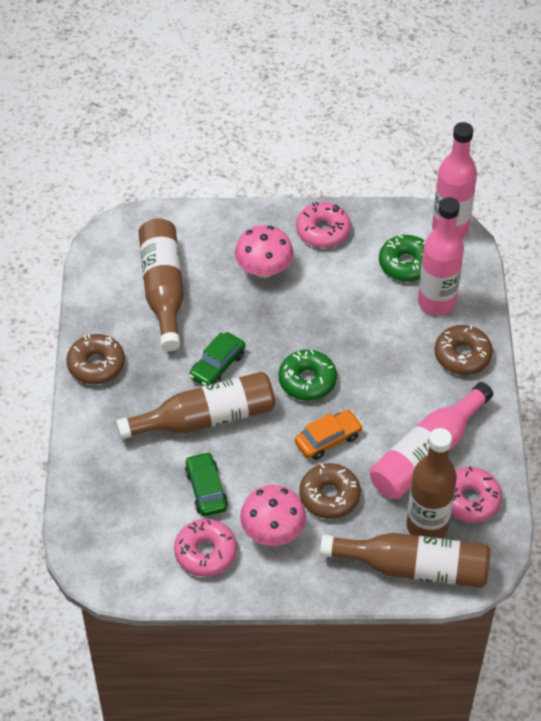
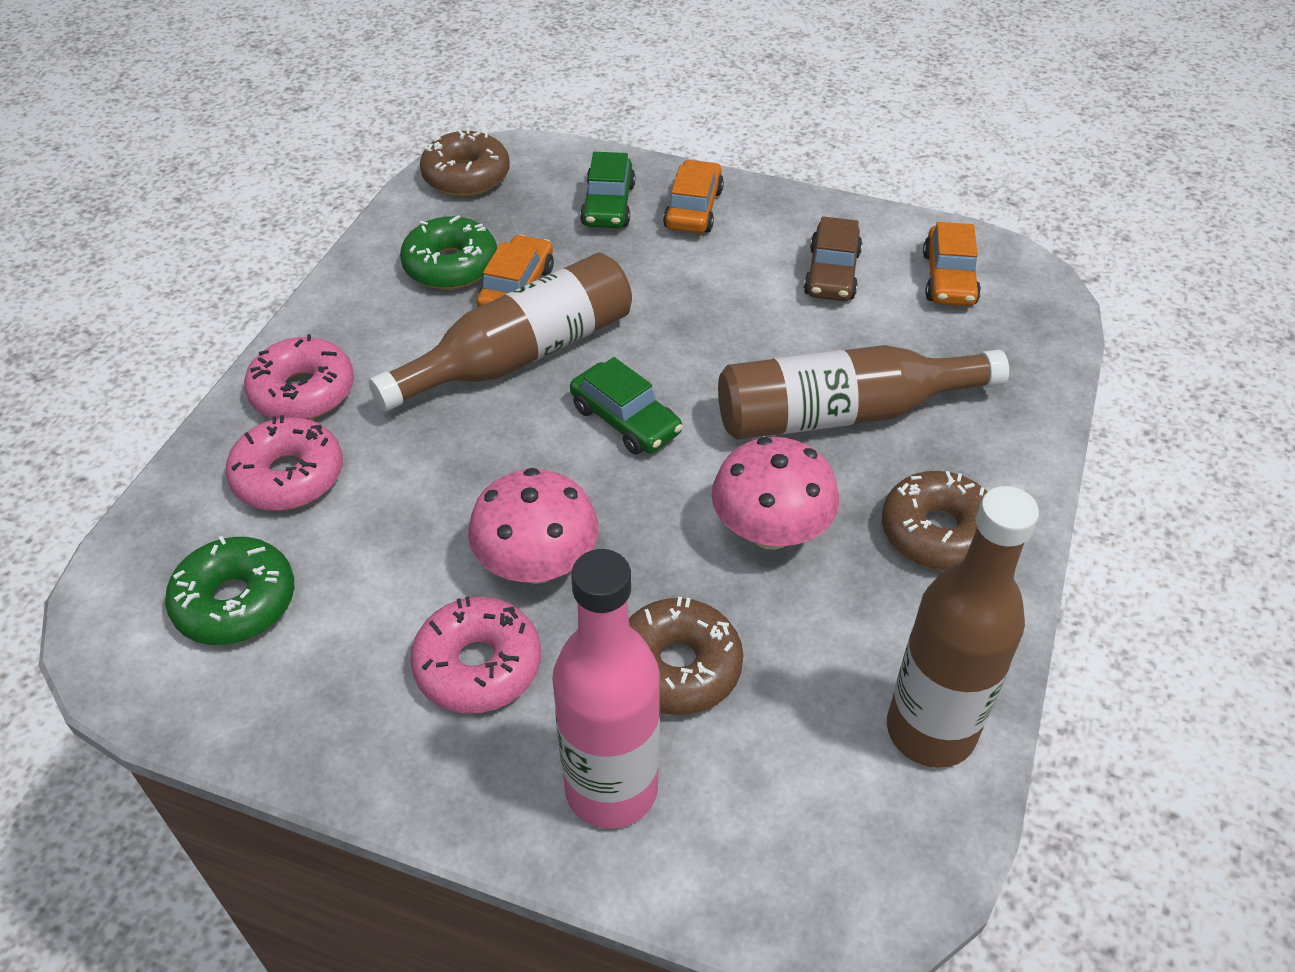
brown bottle: 4 -> 3
brown car: 0 -> 1
orange car: 1 -> 3
pink bottle: 3 -> 1

